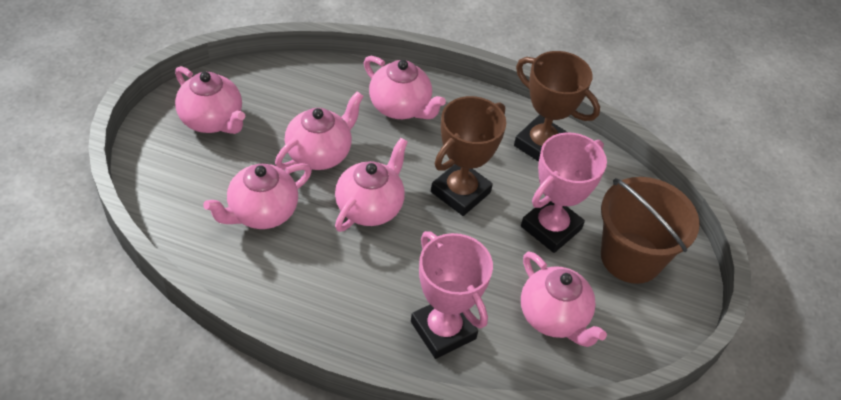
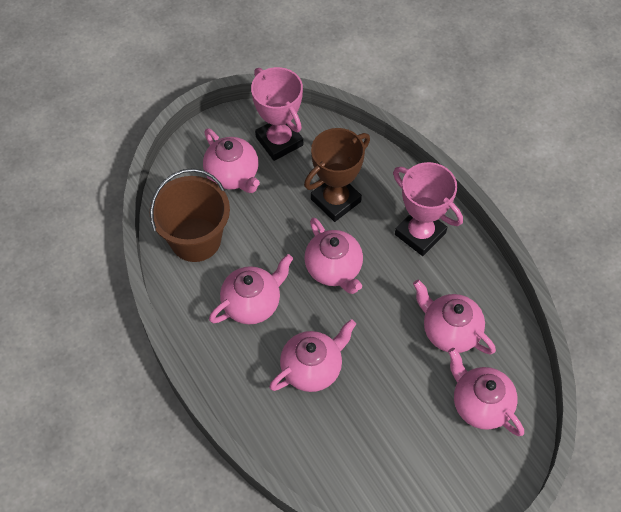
brown trophy: 2 -> 1

